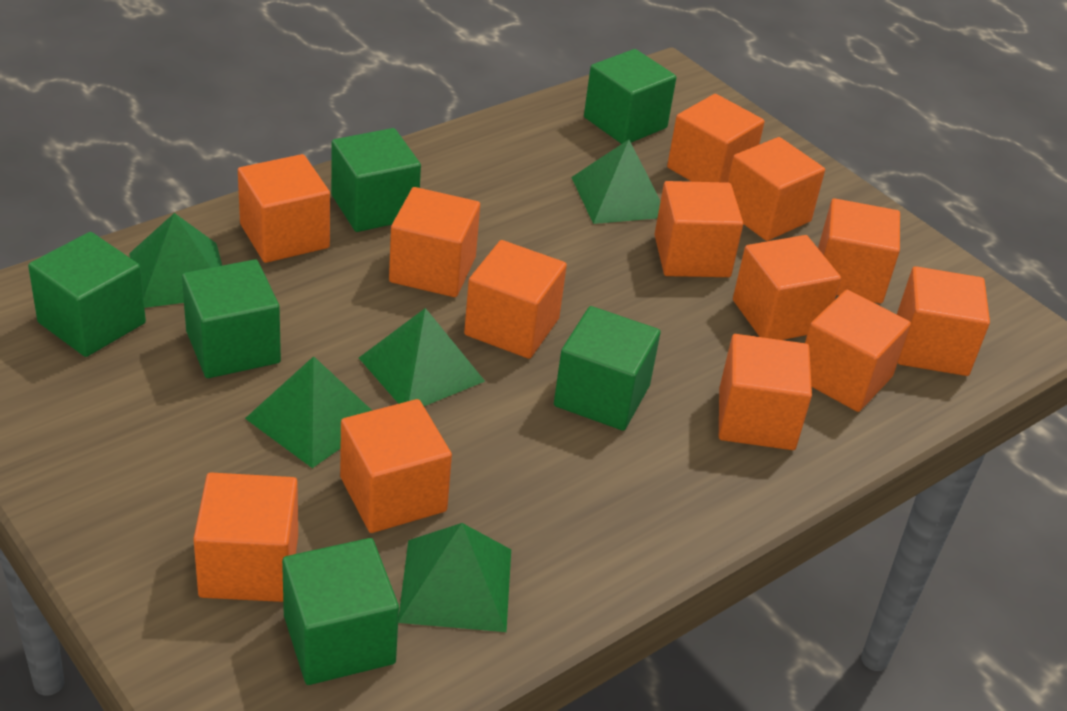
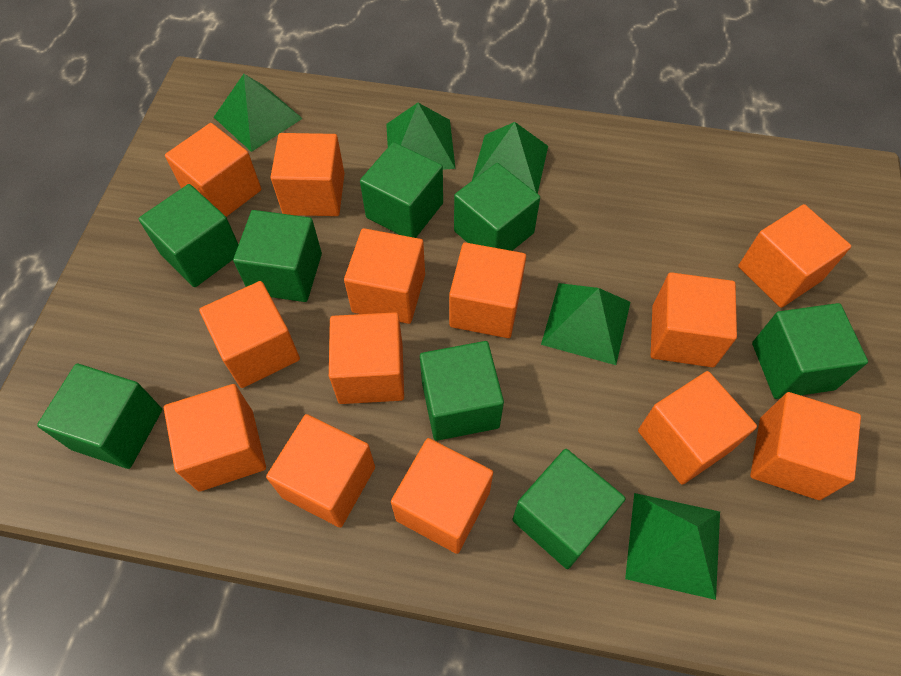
green cube: 6 -> 8

